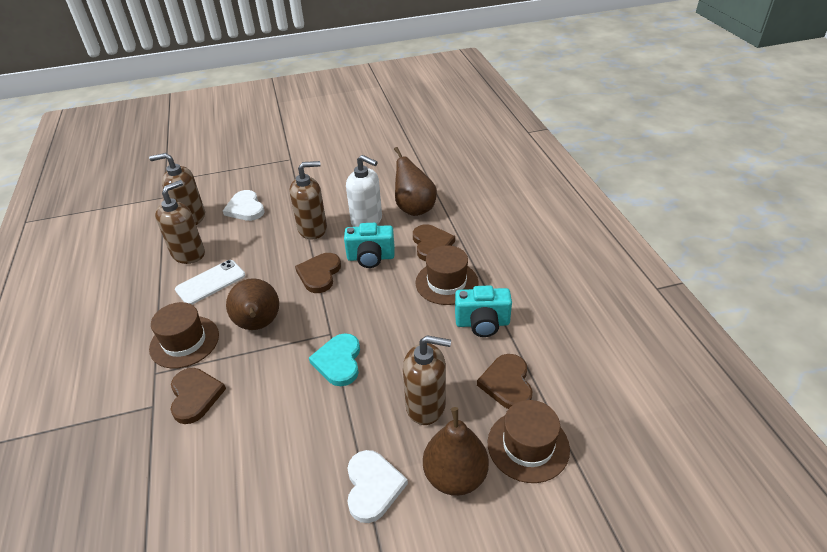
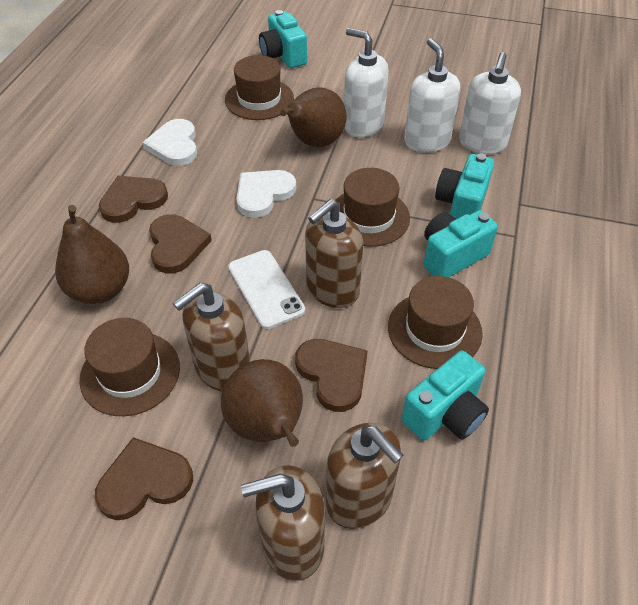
brown hat: 3 -> 4
turquoise camera: 2 -> 4
turquoise heart: 1 -> 0
white soap dispenser: 1 -> 3

